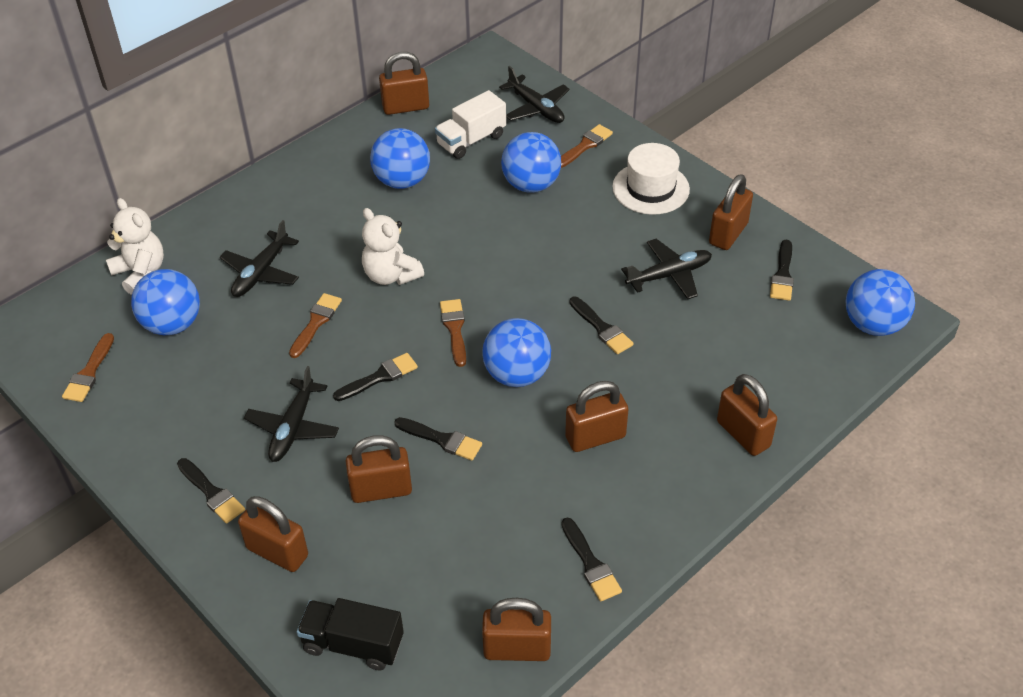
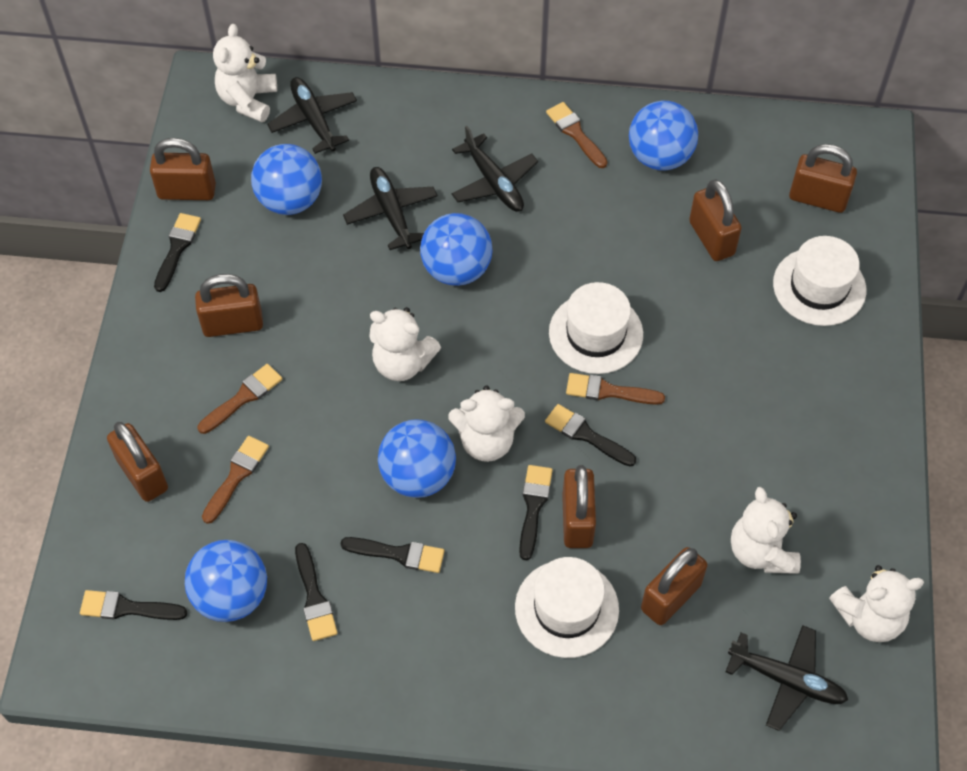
black truck: 1 -> 0
white hat: 1 -> 3
white teddy bear: 2 -> 5
white truck: 1 -> 0

